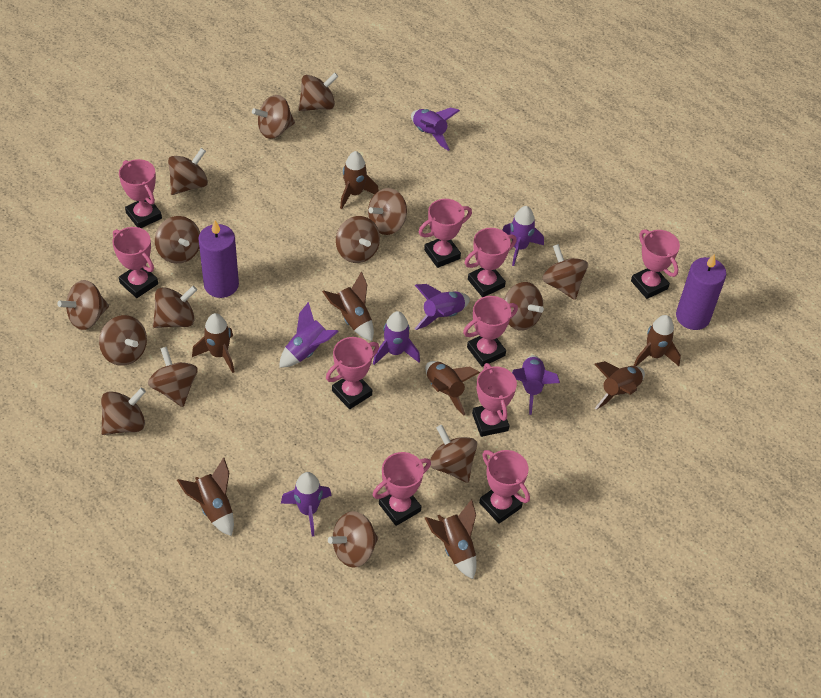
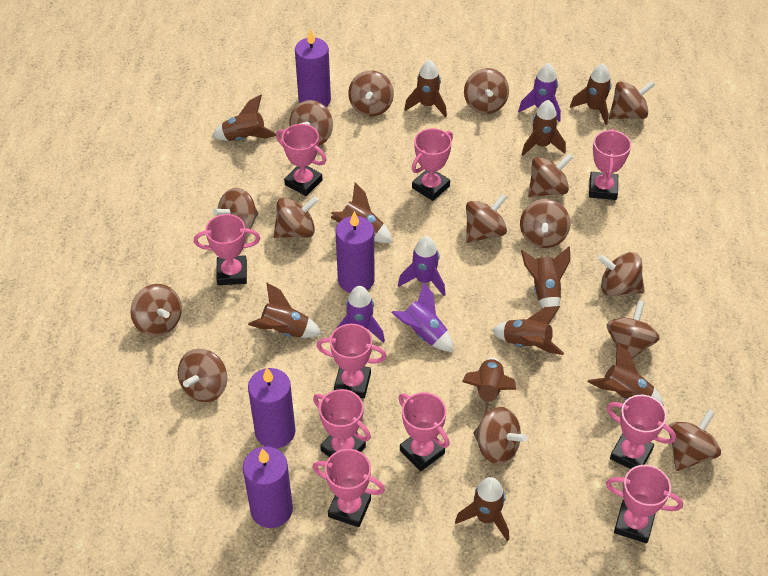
brown rocket: 8 -> 11
purple candle: 2 -> 4
purple rocket: 7 -> 4

